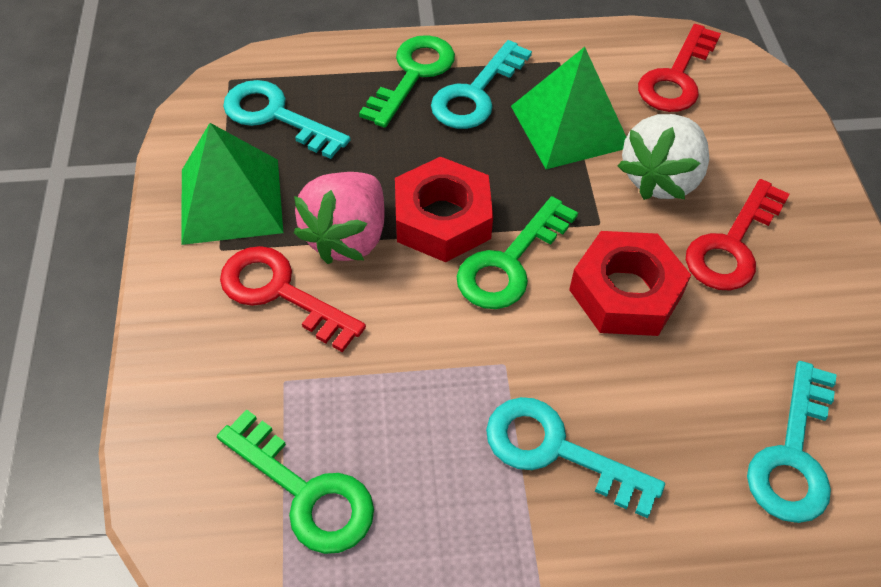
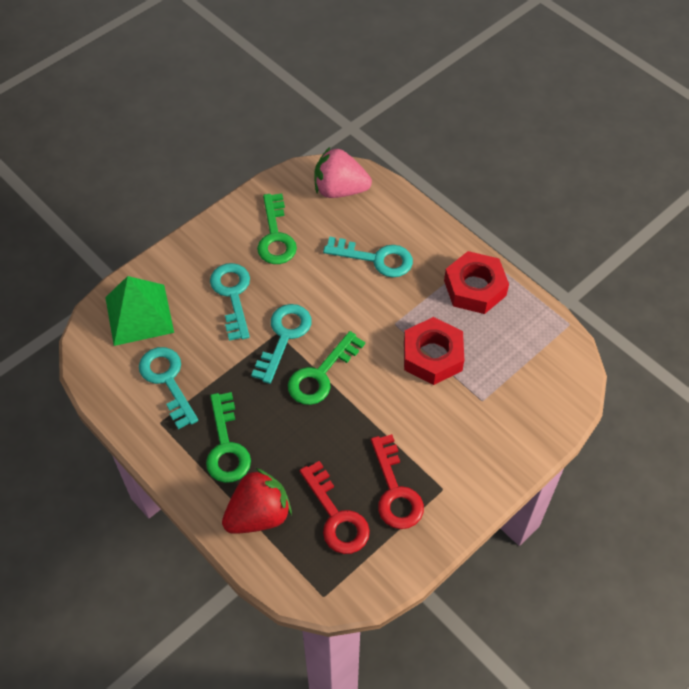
green pyramid: 2 -> 1
red key: 3 -> 2
red strawberry: 0 -> 1
white strawberry: 1 -> 0

